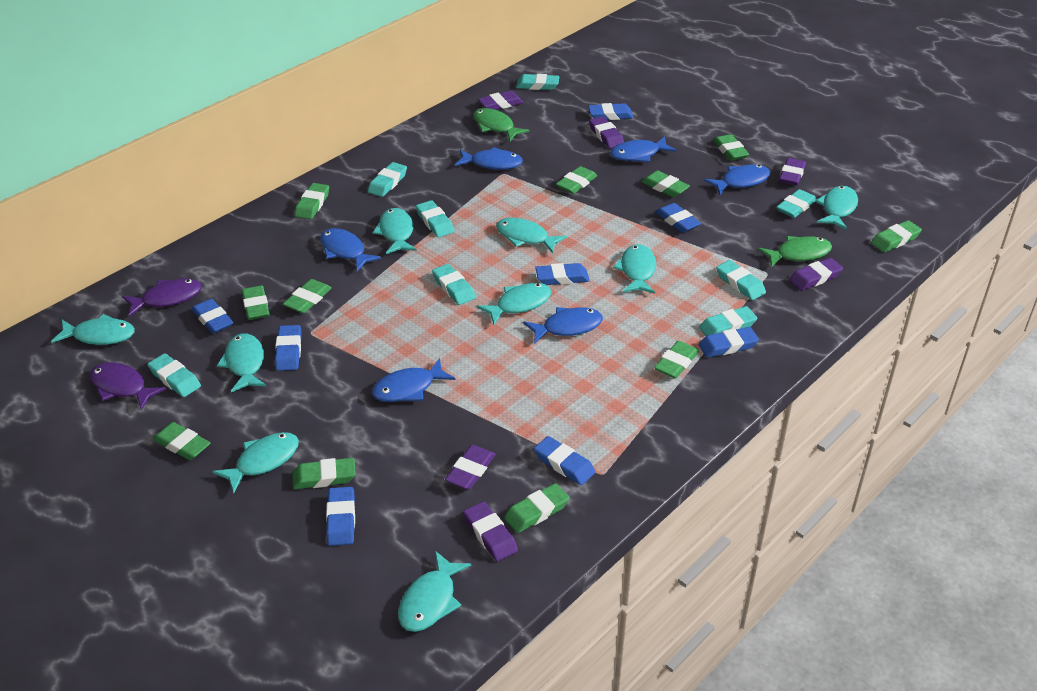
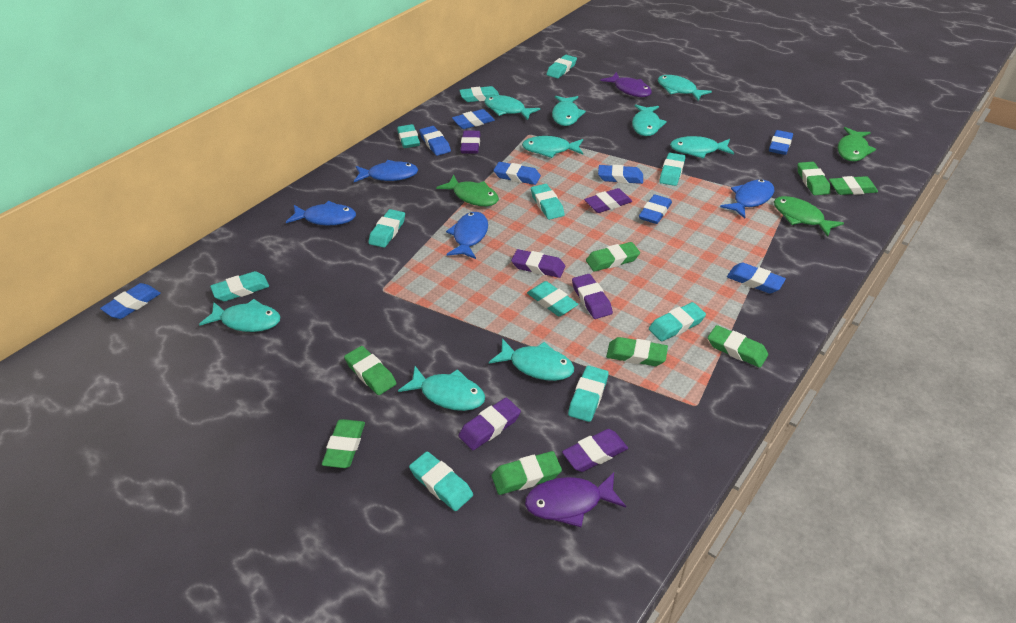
blue fish: 6 -> 4
green eraser: 11 -> 8
green fish: 2 -> 3
turquoise eraser: 8 -> 11

